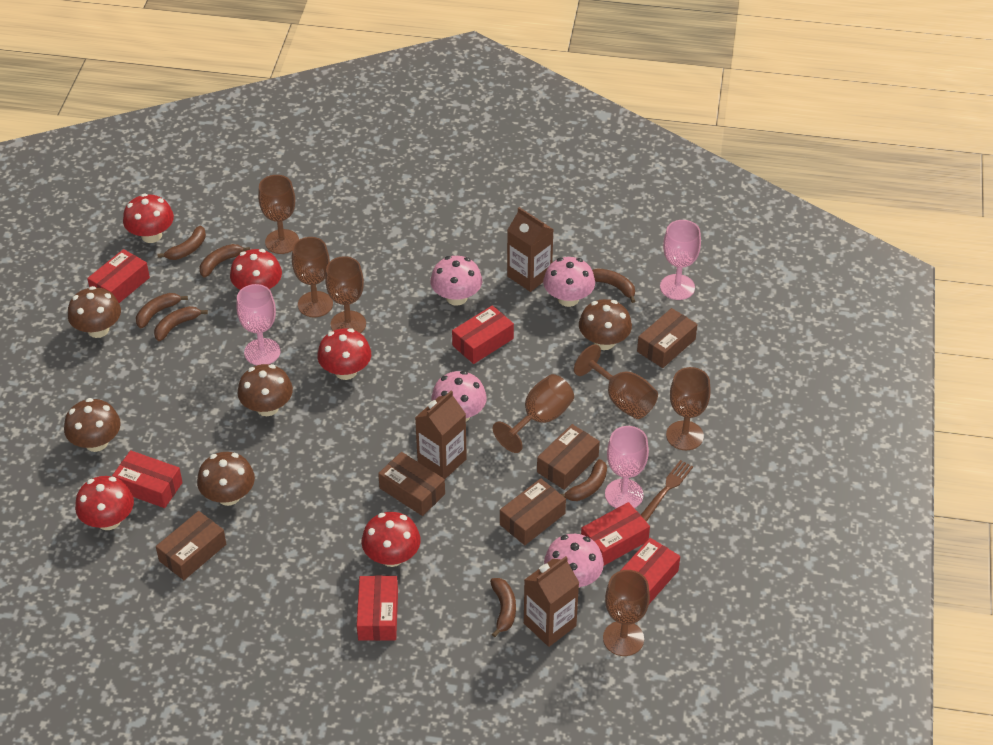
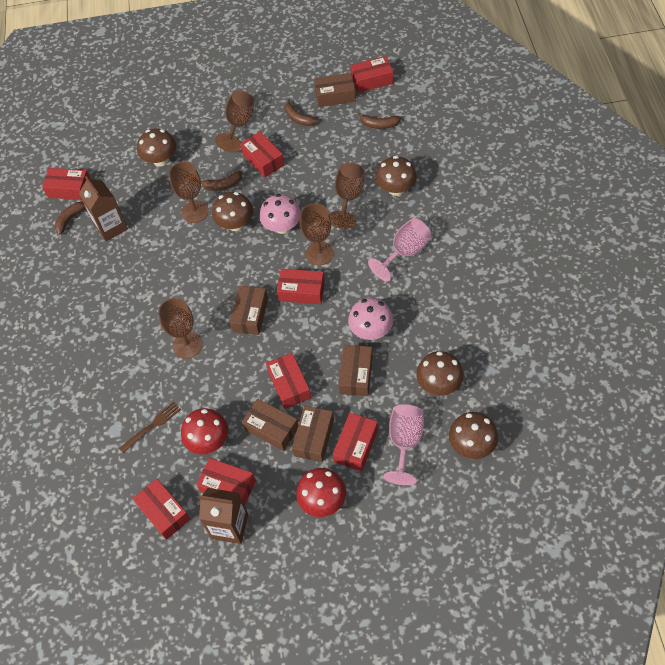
brown banana: 7 -> 4
brown carton: 3 -> 2
brown goblet: 7 -> 5
pink goblet: 3 -> 2
pink mushroom: 4 -> 2
red box: 6 -> 8
red mushroom: 5 -> 2

